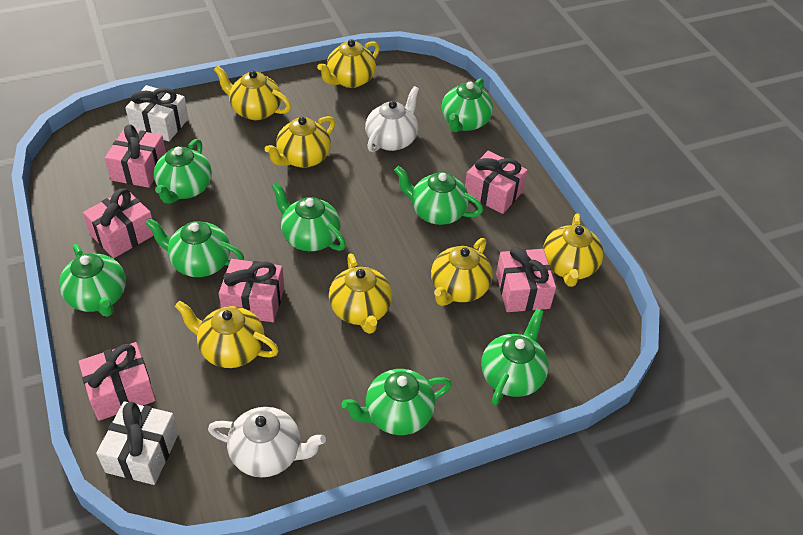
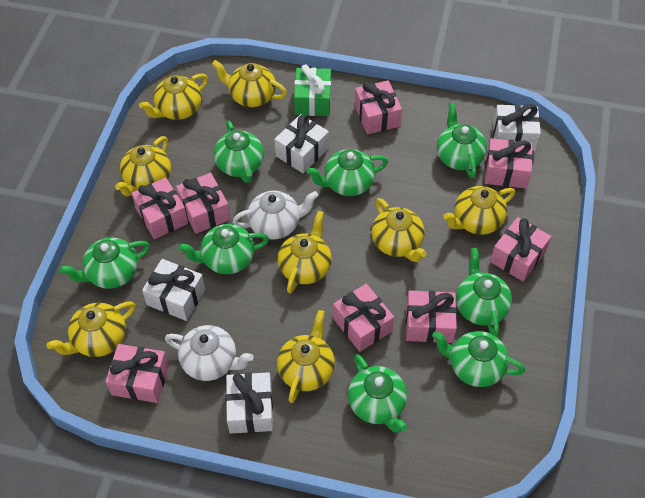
green gift: 0 -> 1
pink gift: 6 -> 8
white gift: 2 -> 4
yellow teapot: 7 -> 8

